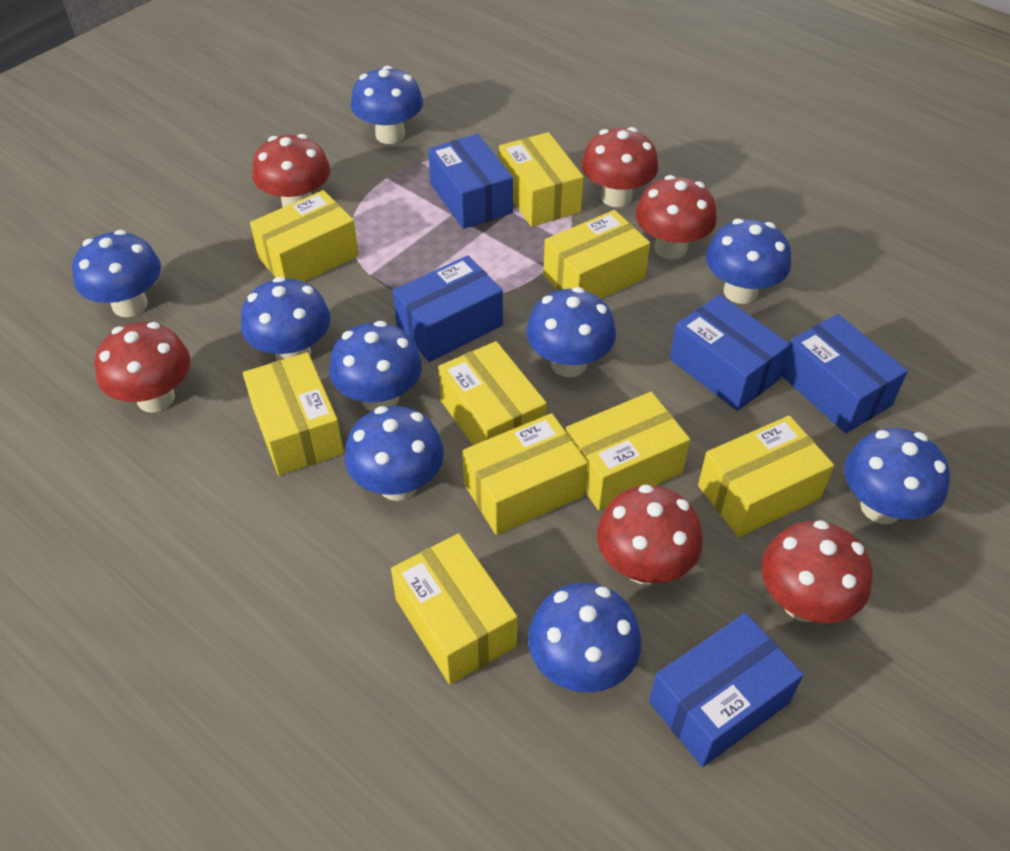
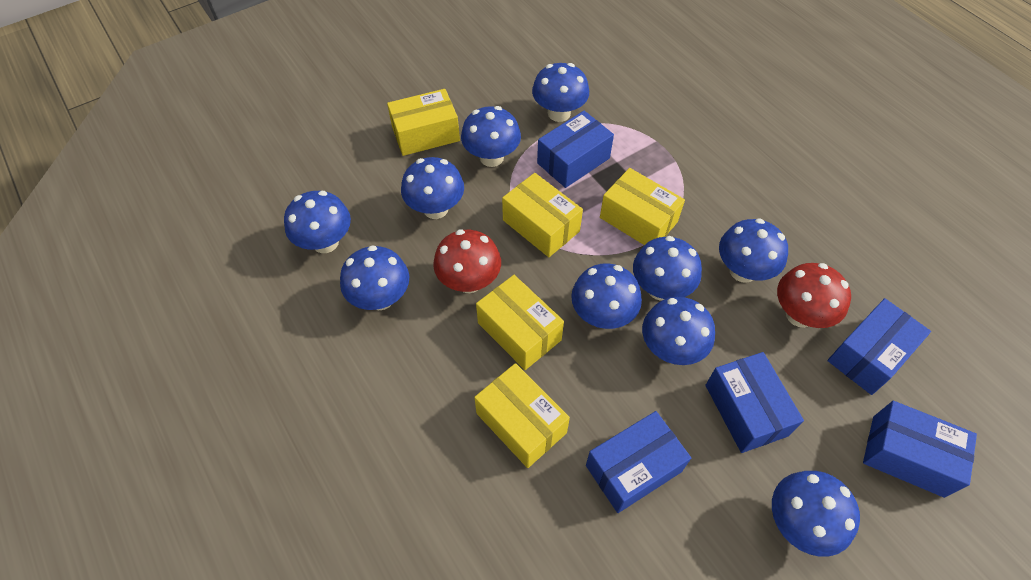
blue mushroom: 9 -> 10
red mushroom: 6 -> 2
yellow box: 9 -> 5

